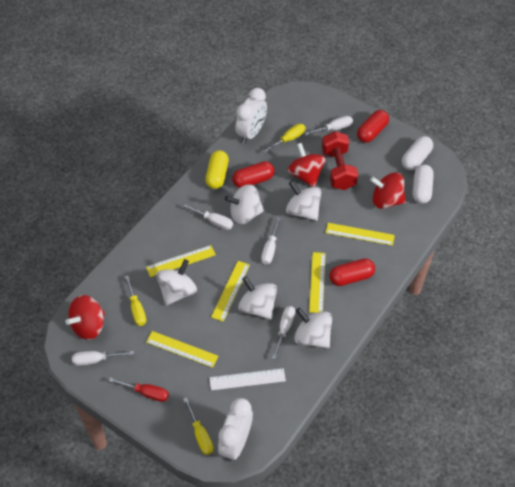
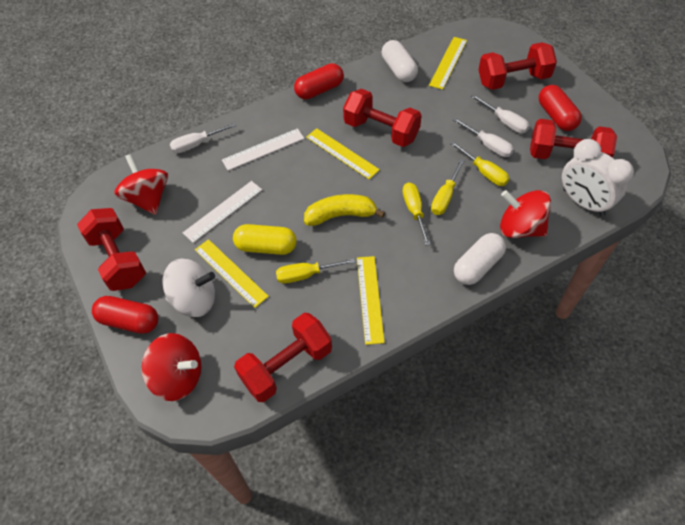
red dumbbell: 1 -> 5
red screwdriver: 1 -> 0
white clock: 2 -> 1
white ruler: 1 -> 2
white screwdriver: 5 -> 3
white spinning top: 5 -> 1
yellow banana: 0 -> 1
yellow ruler: 5 -> 4
yellow screwdriver: 3 -> 4

